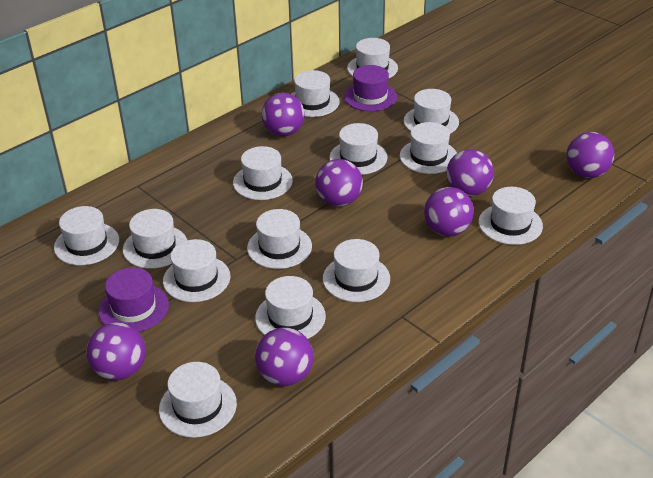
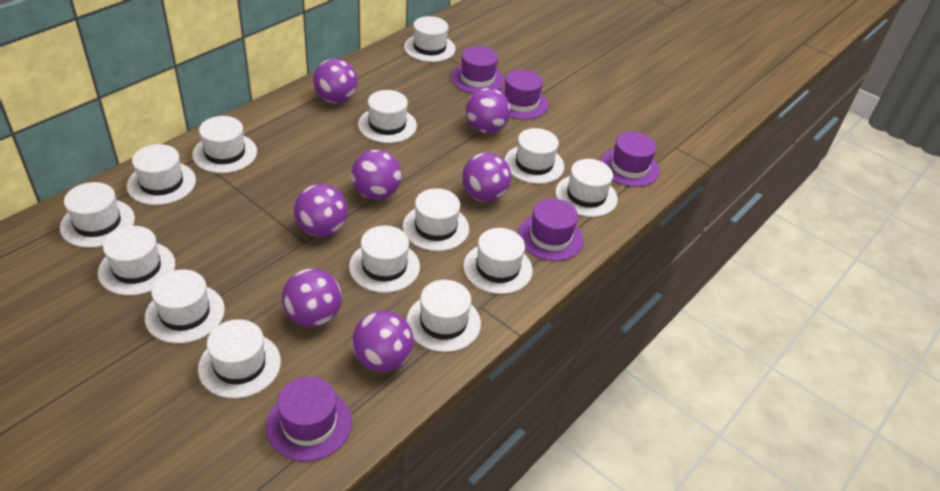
purple hat: 2 -> 5

